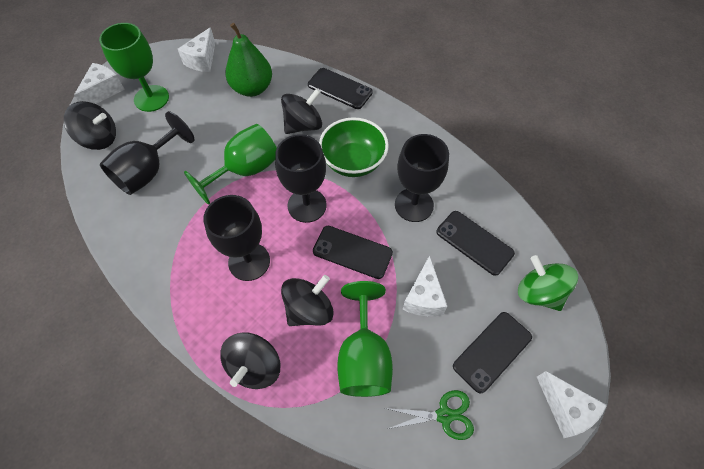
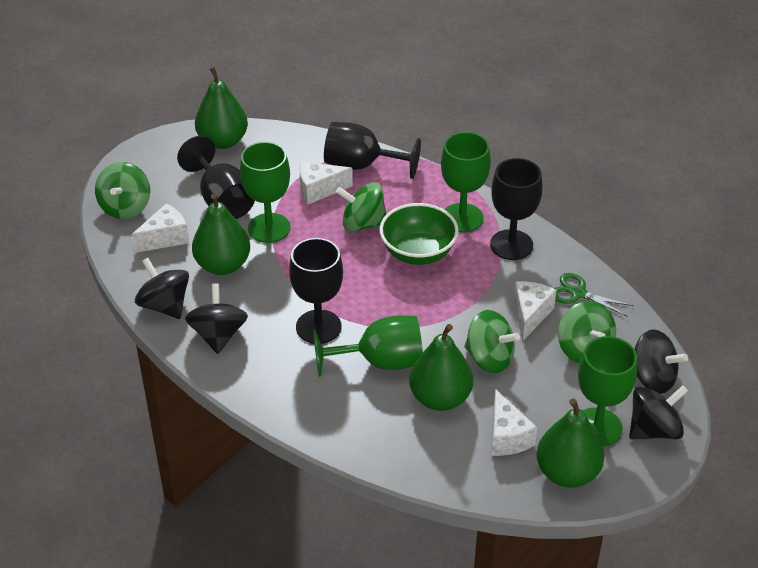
black phone: 4 -> 0
green goblet: 3 -> 4
green pear: 1 -> 4
green spinning top: 1 -> 4

